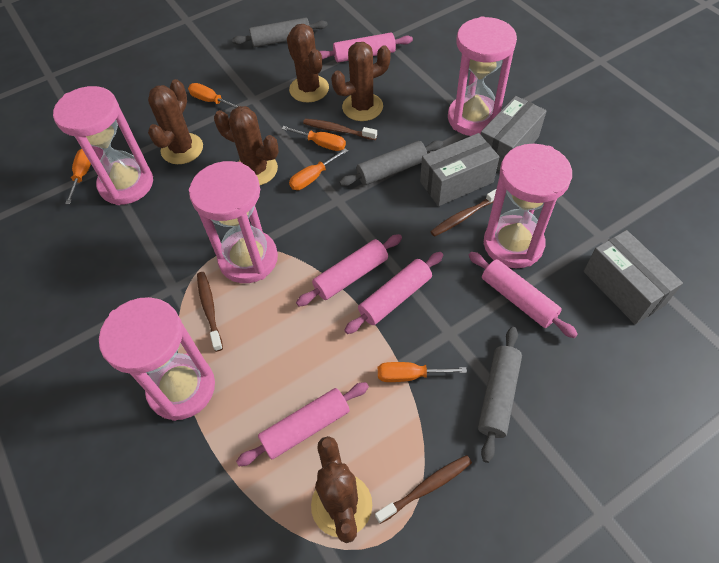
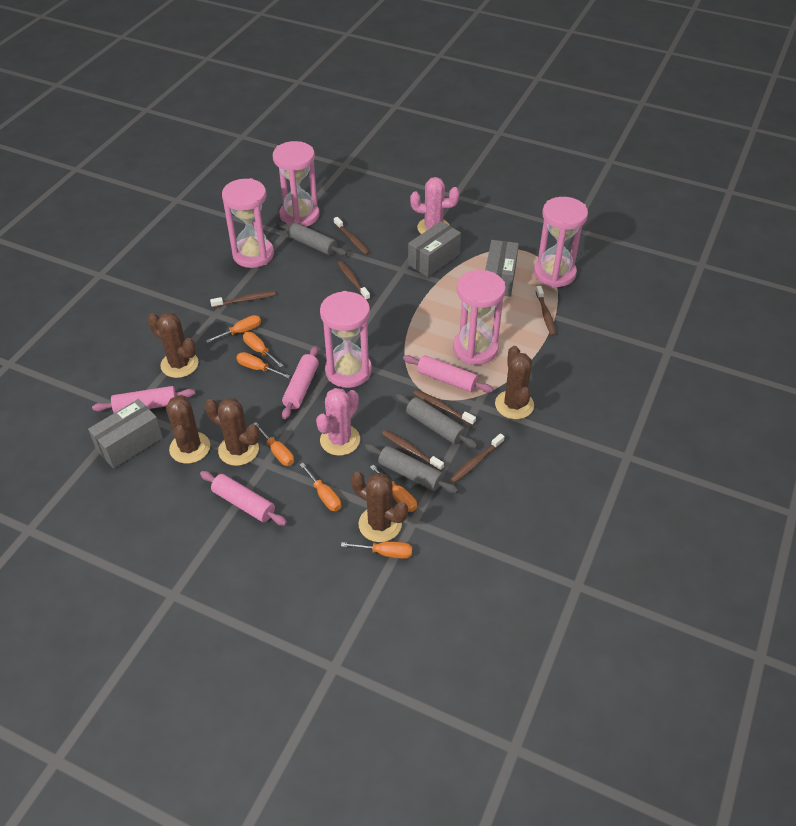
brown toothbrush: 4 -> 7
orange screwdriver: 5 -> 7
pink cactus: 0 -> 2
pink rolling pin: 5 -> 4

